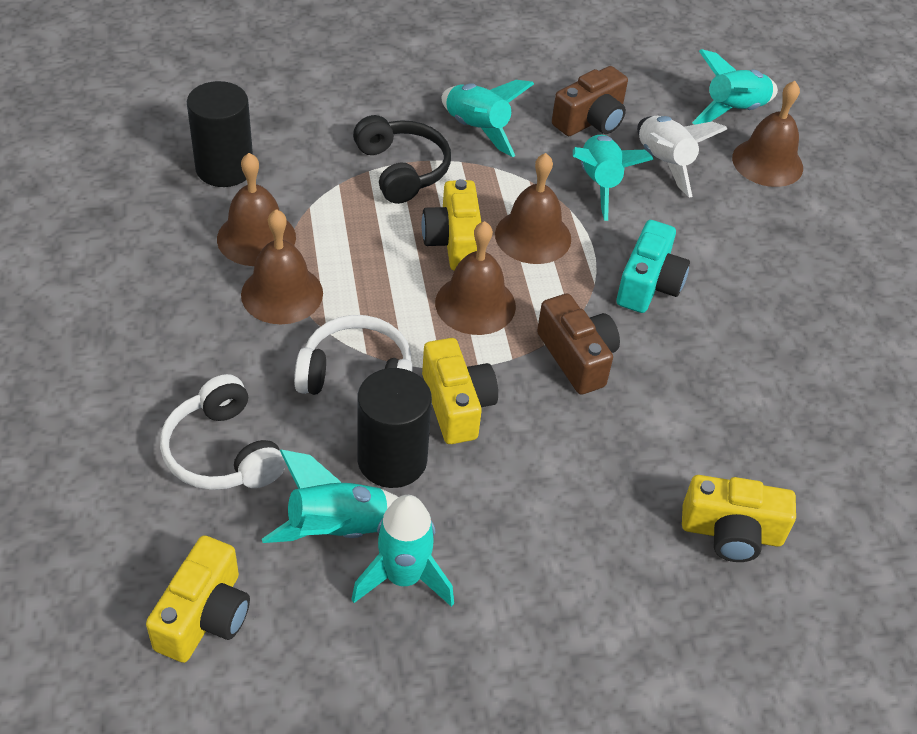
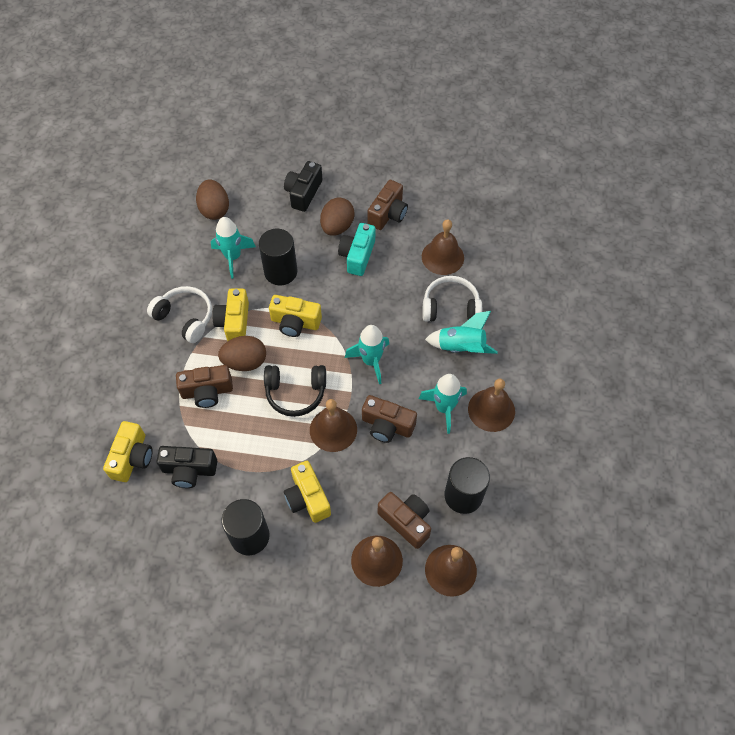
black camera: 0 -> 2
black cylinder: 2 -> 3
brown camera: 2 -> 4
brown egg: 0 -> 3
turquoise rocket: 5 -> 4
white rocket: 1 -> 0

